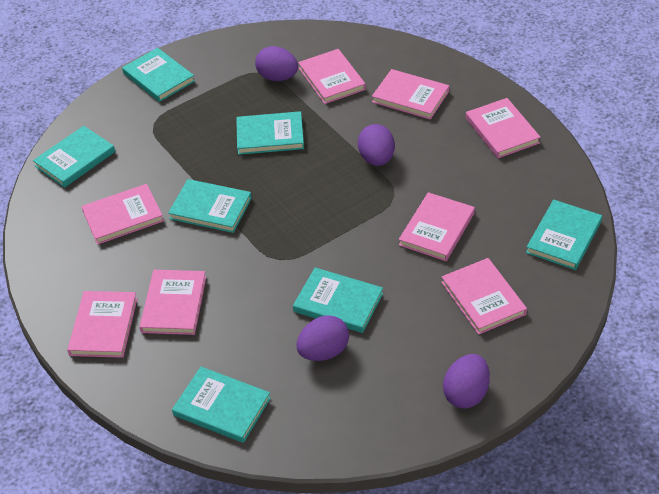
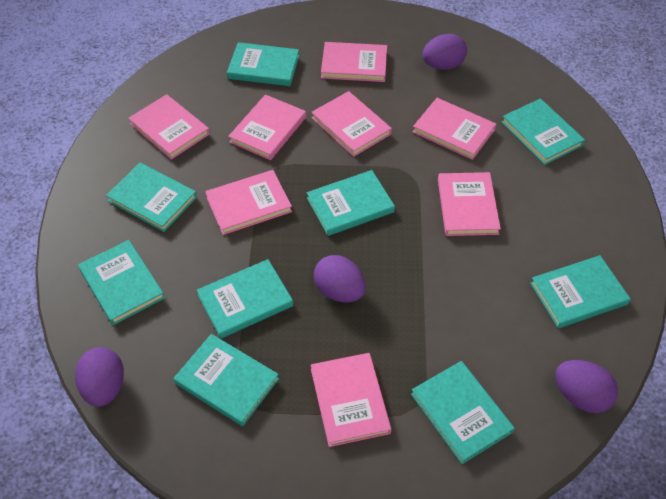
turquoise book: 7 -> 9

